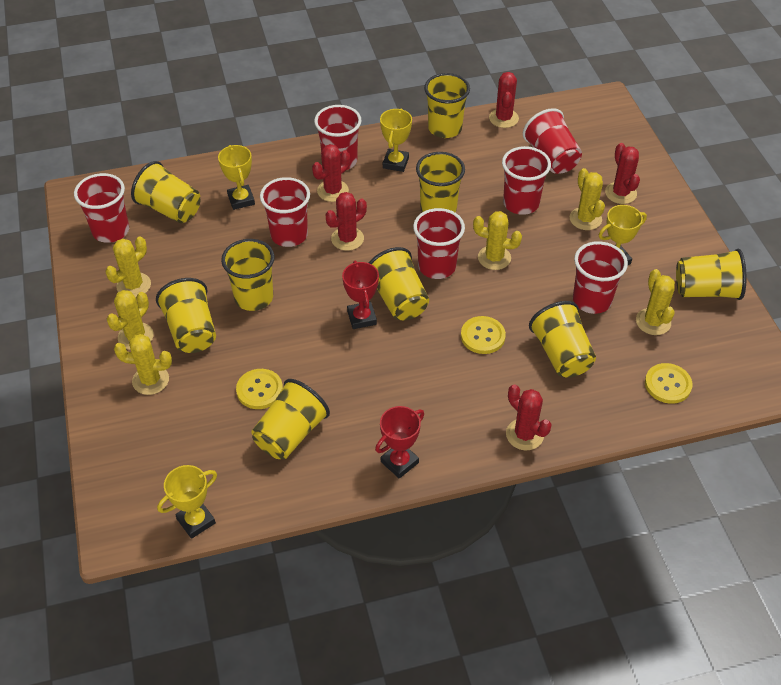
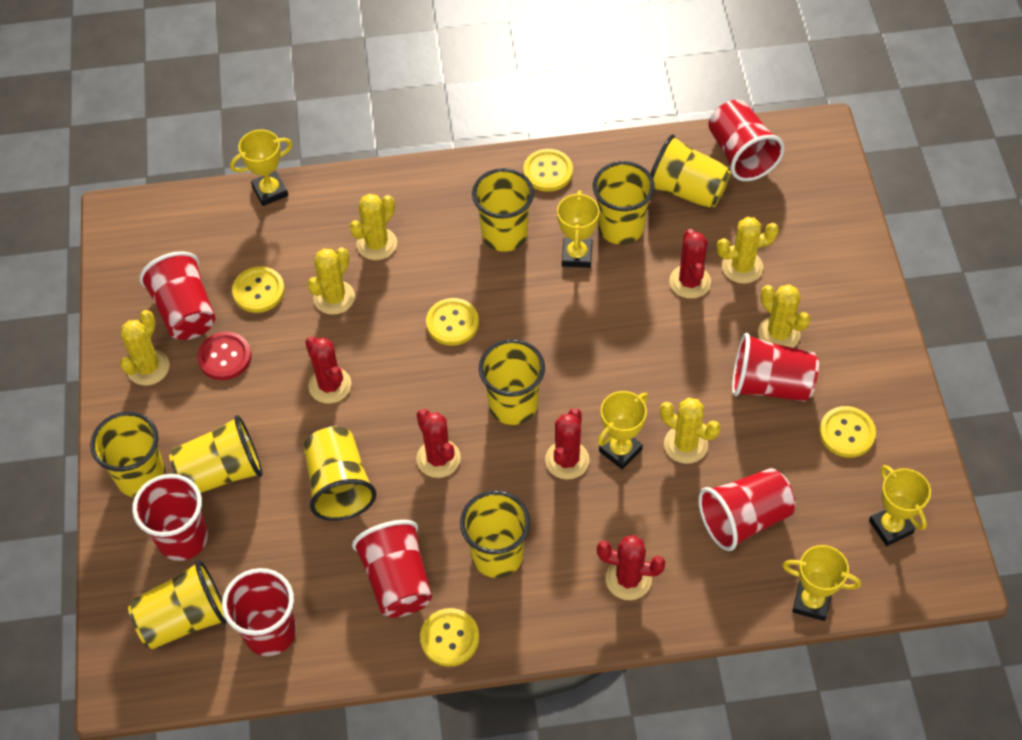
red button: 0 -> 1
red trophy: 2 -> 0
yellow button: 3 -> 5
yellow trophy: 4 -> 5

